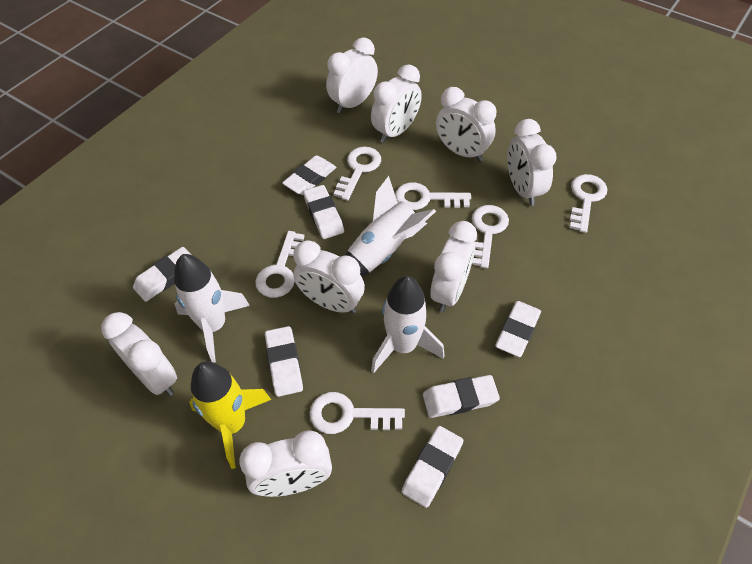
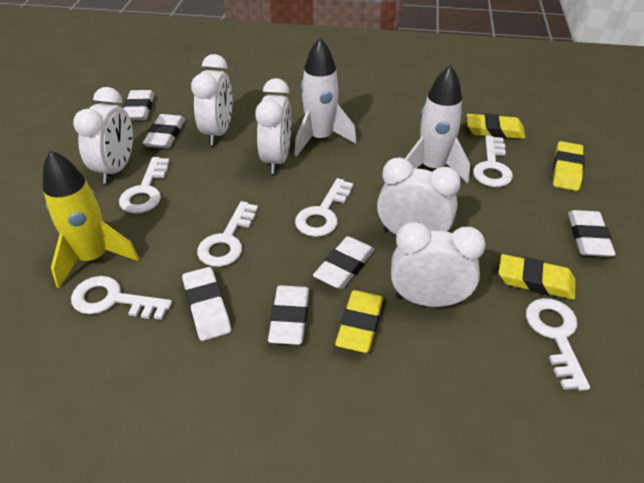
white clock: 8 -> 5
white eraser: 7 -> 6
white rocket: 3 -> 2
yellow eraser: 0 -> 4

